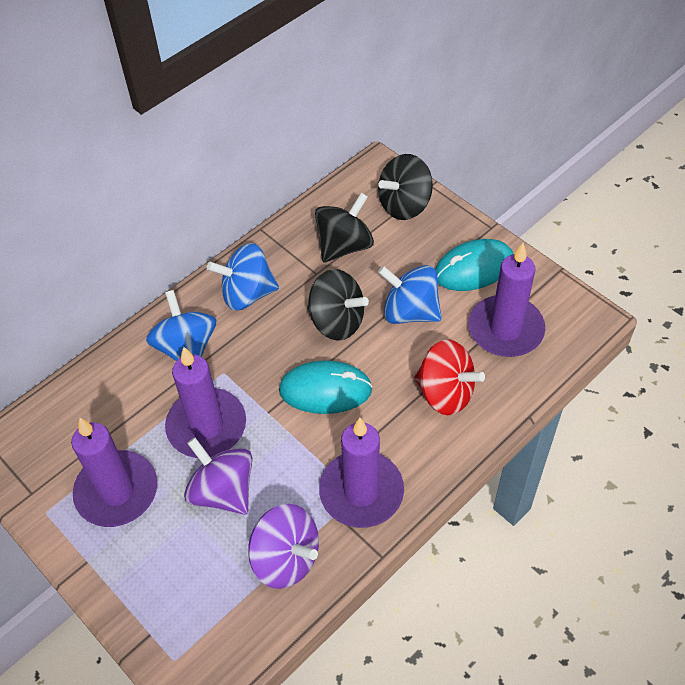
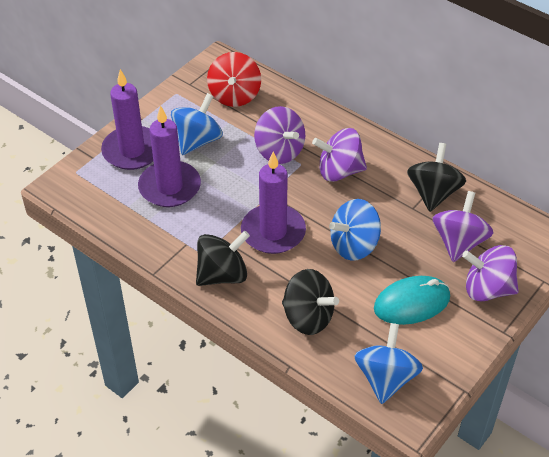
purple candle: 4 -> 3
purple spinning top: 2 -> 4
turquoise mouse: 2 -> 1

